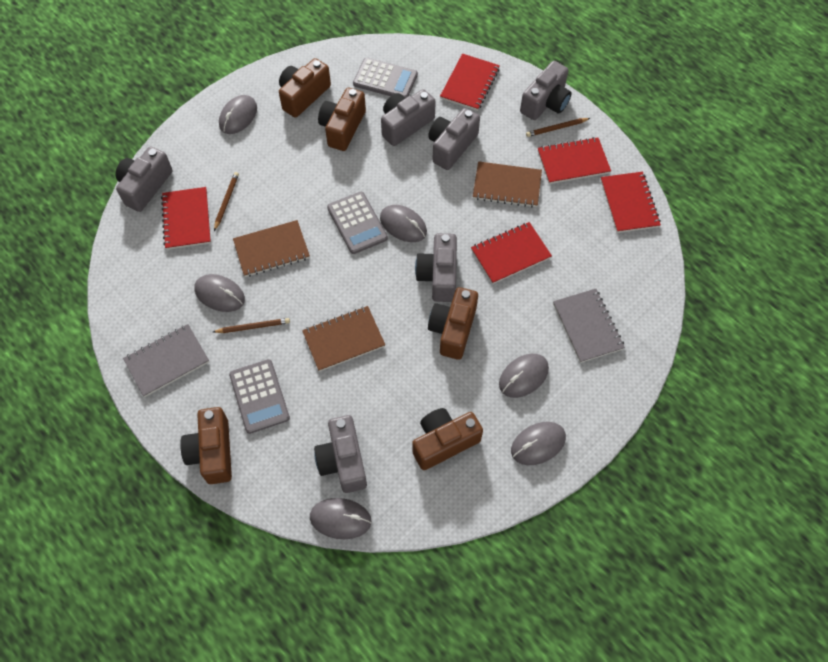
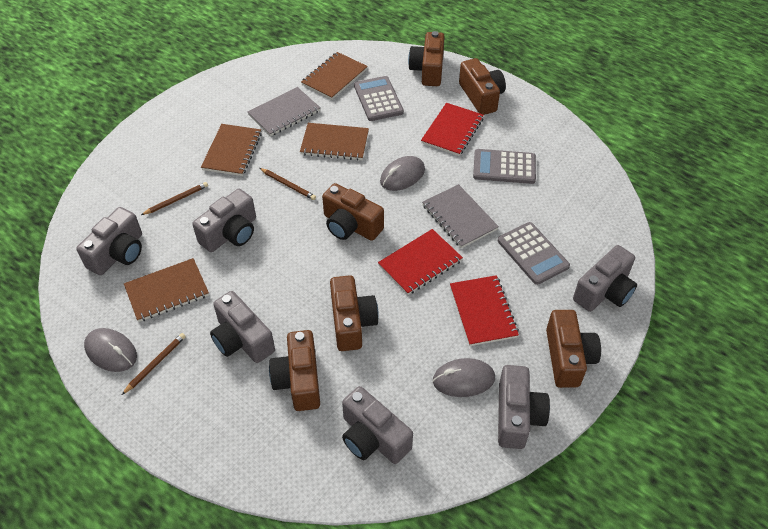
brown camera: 5 -> 6
brown notebook: 3 -> 4
grey mouse: 6 -> 3
red notebook: 5 -> 3

